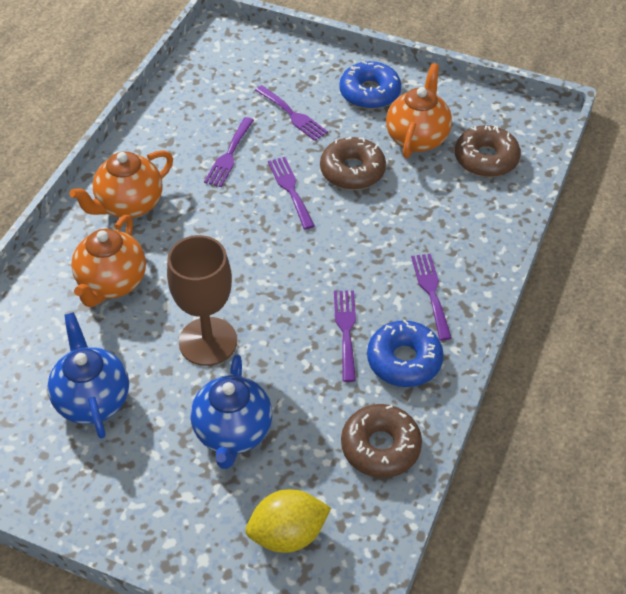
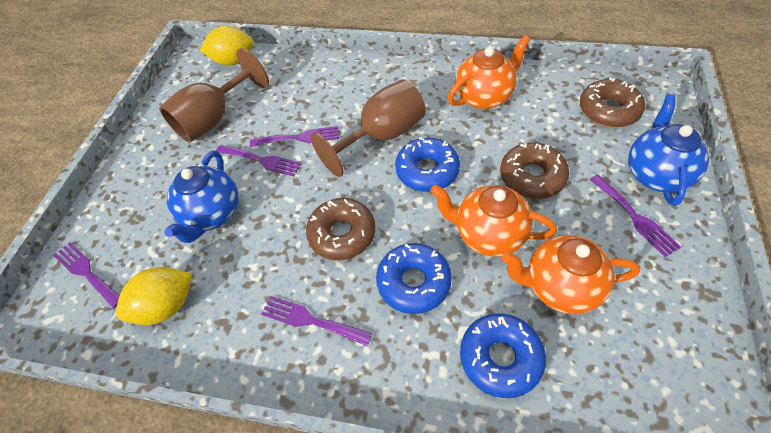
blue donut: 2 -> 3
brown goblet: 1 -> 2
yellow lemon: 1 -> 2

